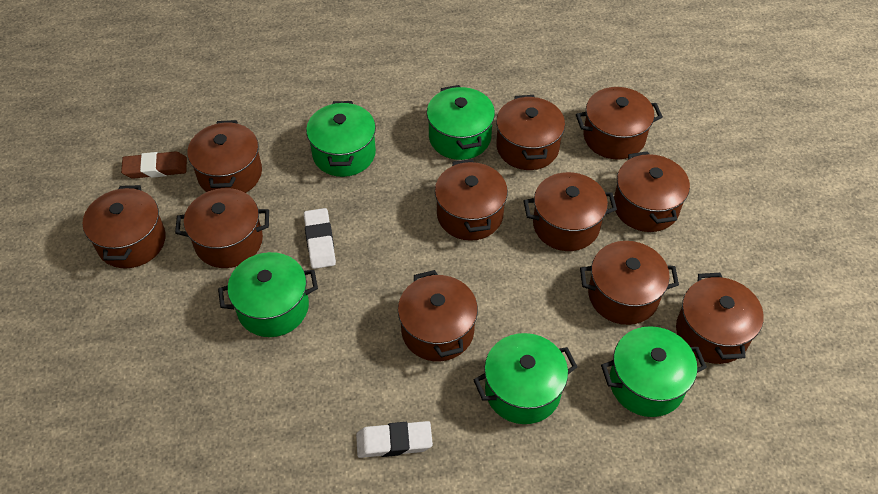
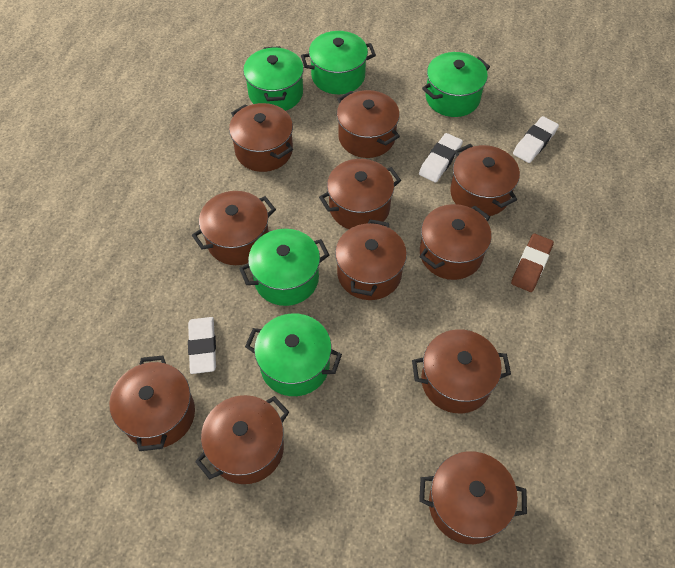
white eraser: 2 -> 3

